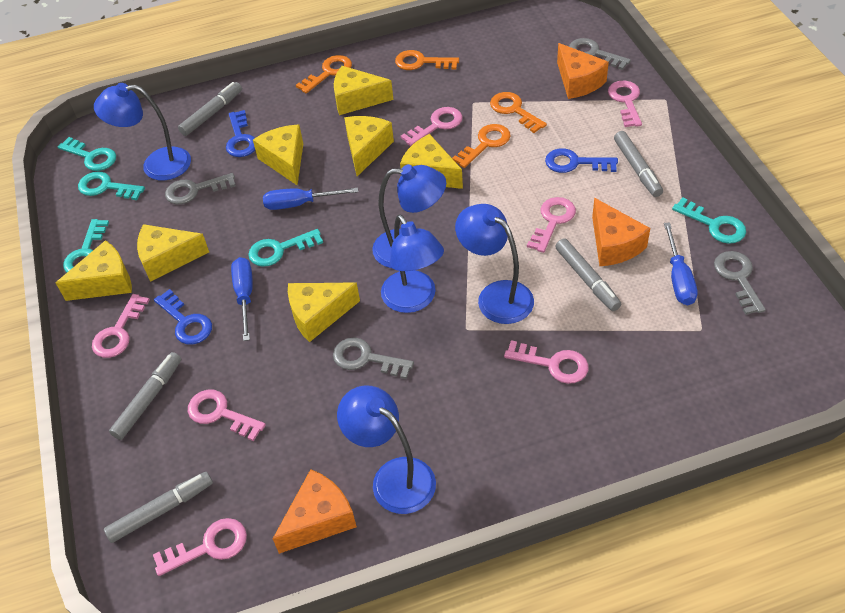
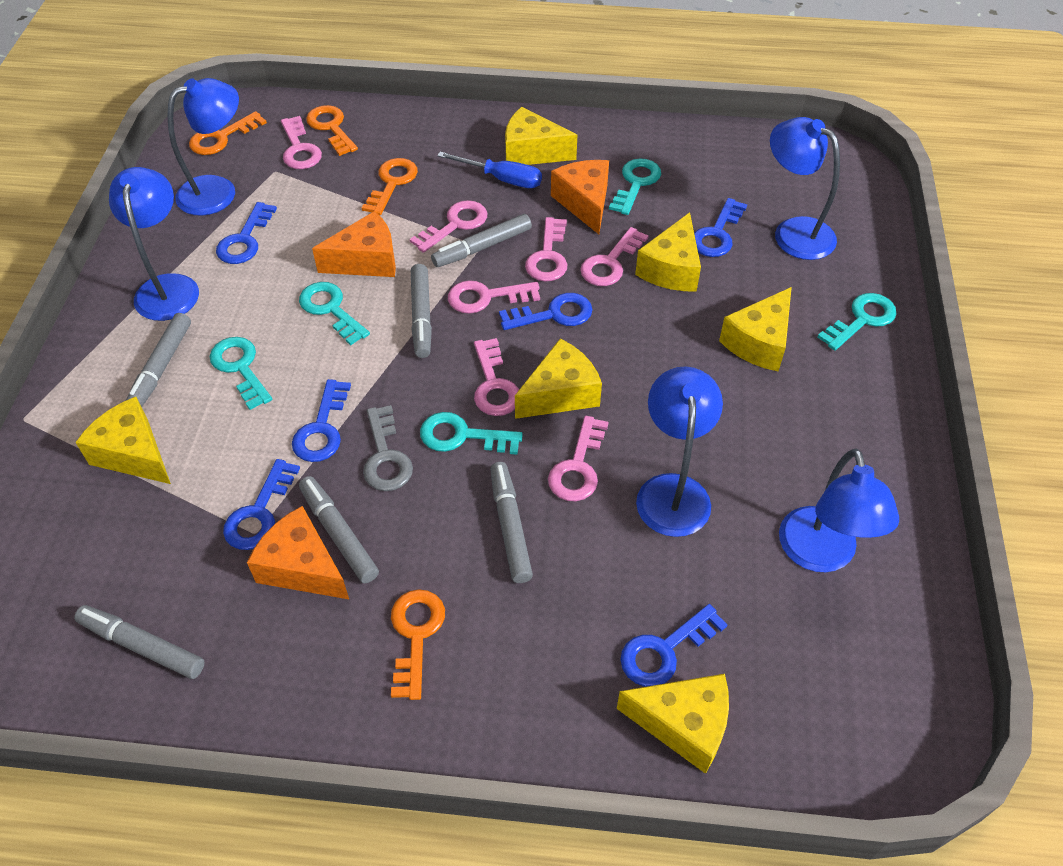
blue key: 3 -> 6
blue screwdriver: 3 -> 1
grey key: 4 -> 1
grey marker: 5 -> 6
yellow cheese: 7 -> 6

